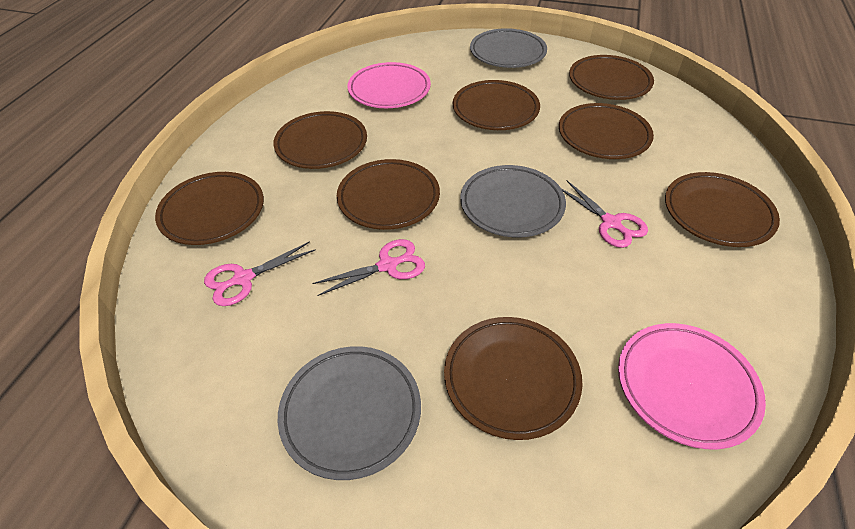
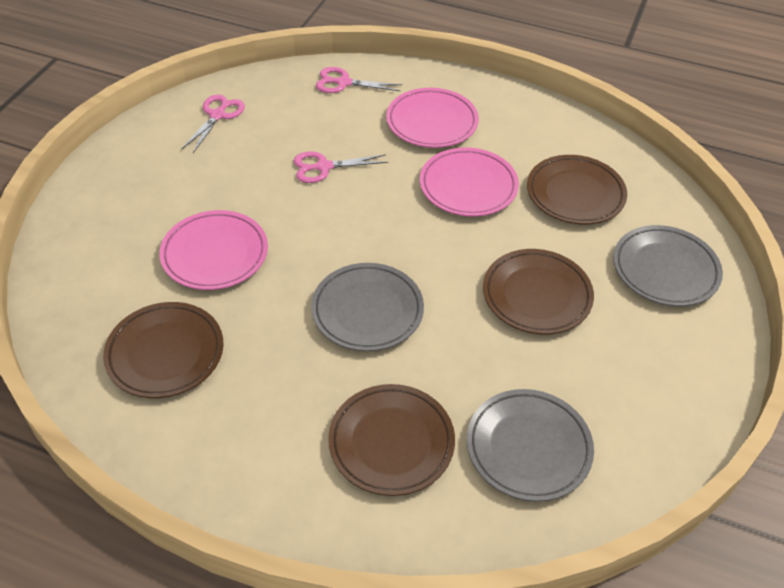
brown plate: 8 -> 4
pink plate: 2 -> 3

